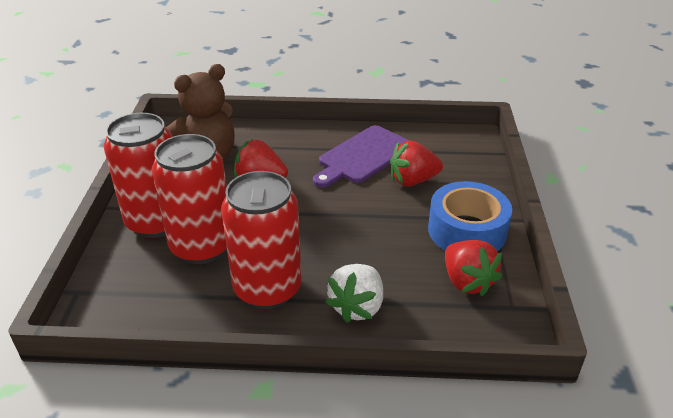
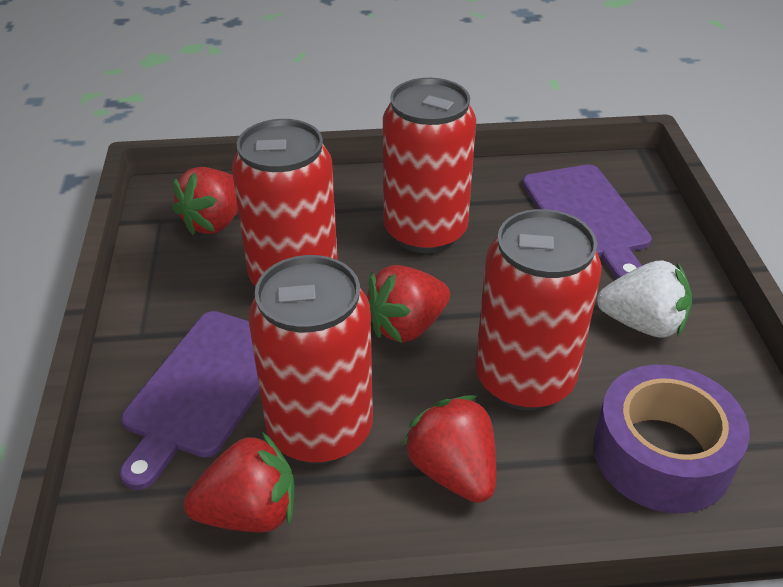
blue tape: 1 -> 0
brown teddy bear: 1 -> 0
purple cutting board: 1 -> 2
purple tape: 0 -> 1
red can: 3 -> 4
red strawberry: 3 -> 4

